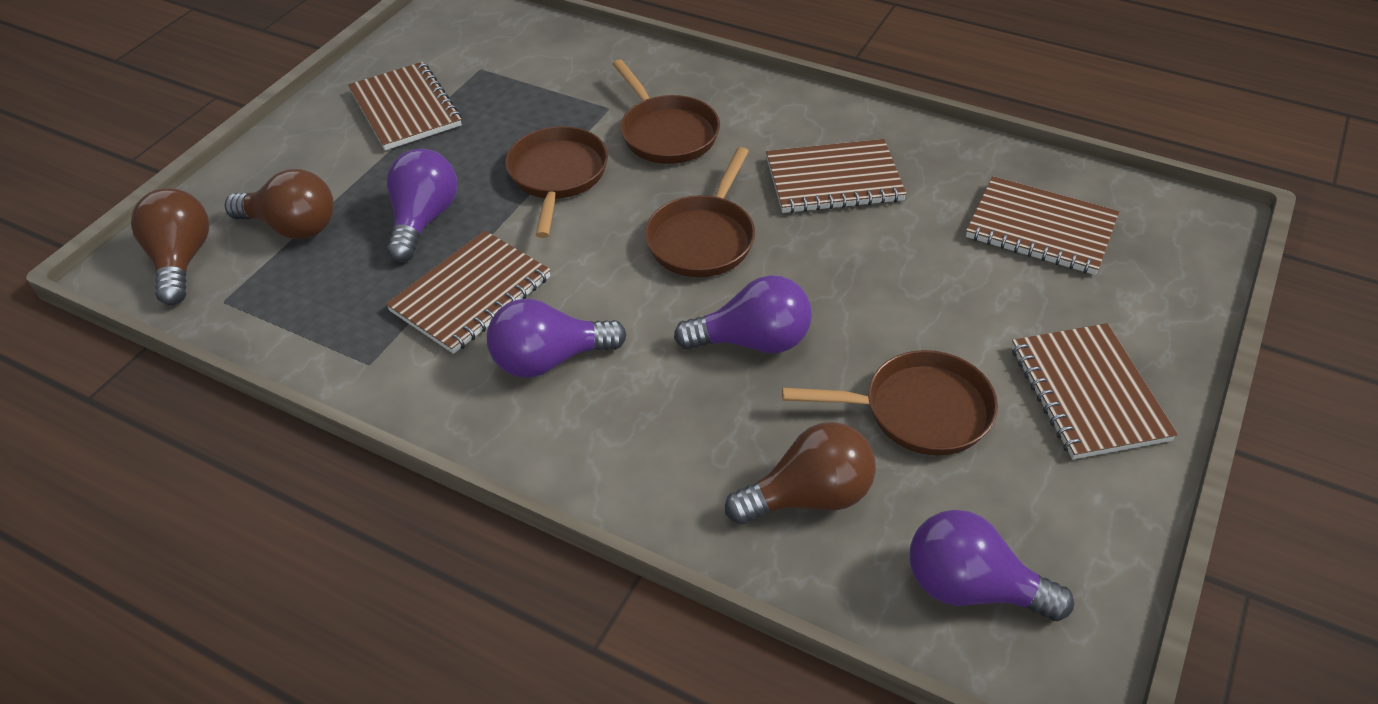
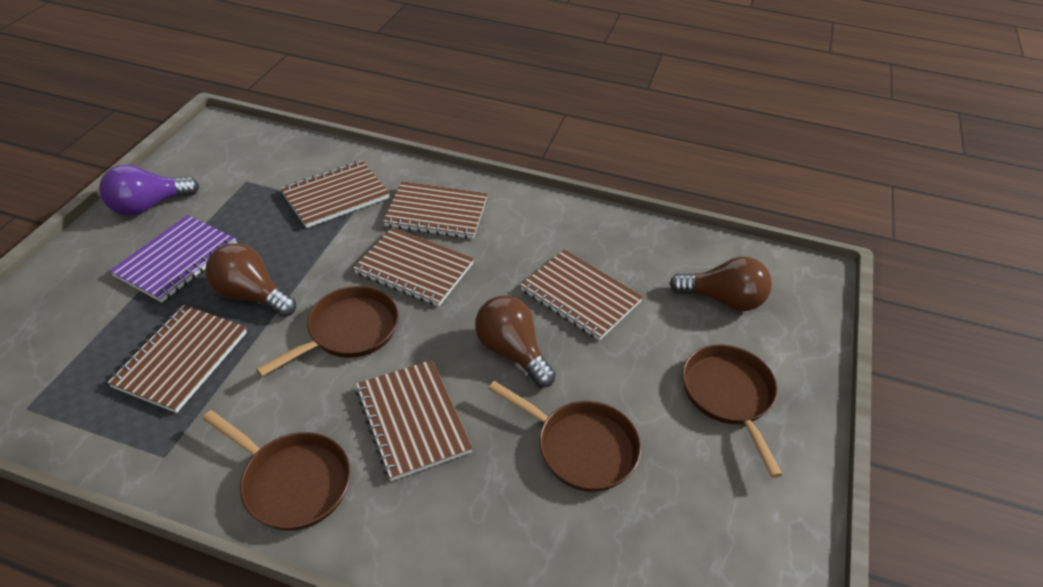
brown notebook: 5 -> 6
purple light bulb: 4 -> 1
purple notebook: 0 -> 1

